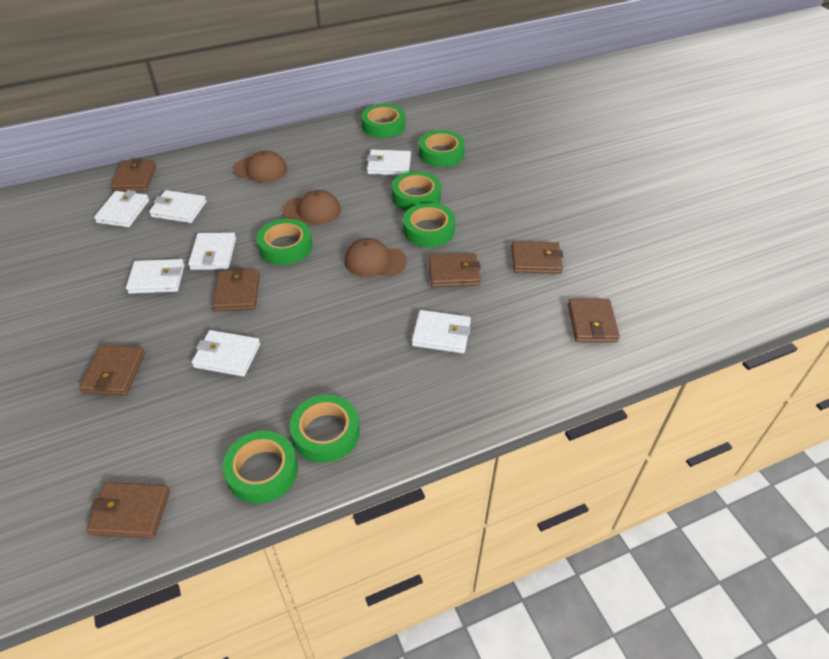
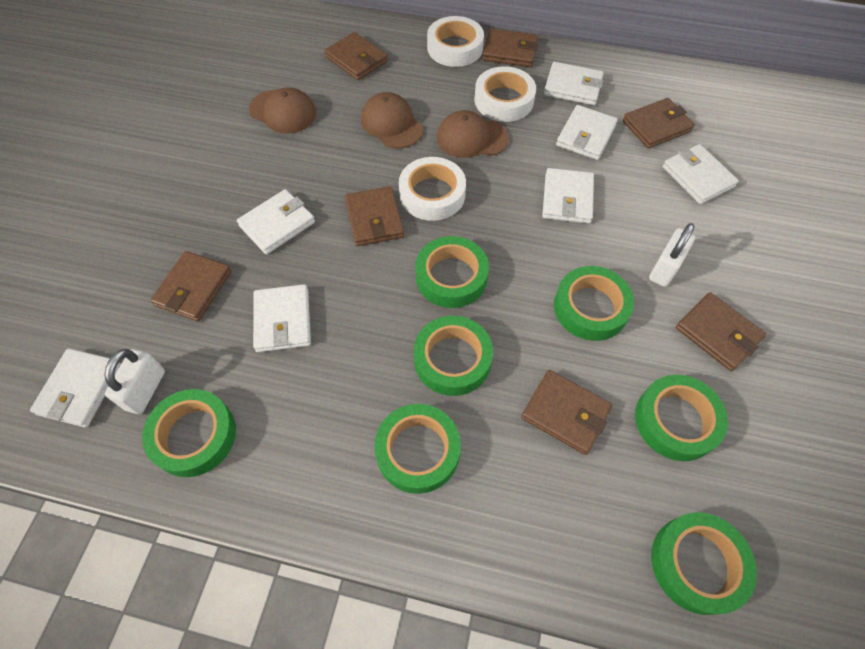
white padlock: 0 -> 2
white tape: 0 -> 3

